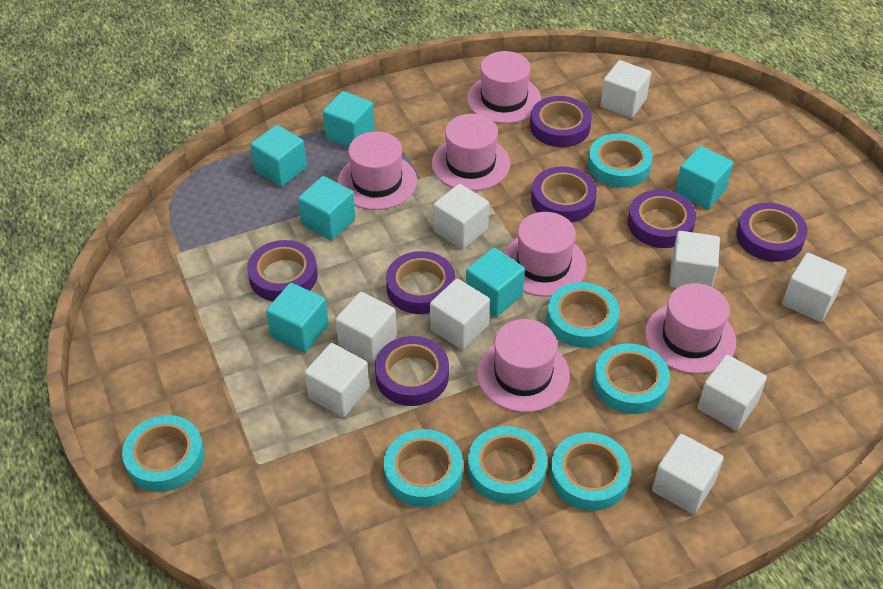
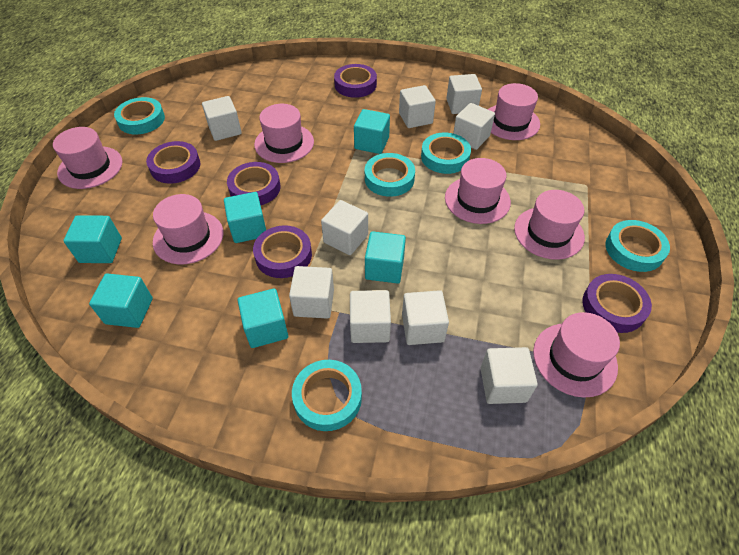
pink hat: 6 -> 7
purple tape: 7 -> 5
turquoise tape: 7 -> 5

